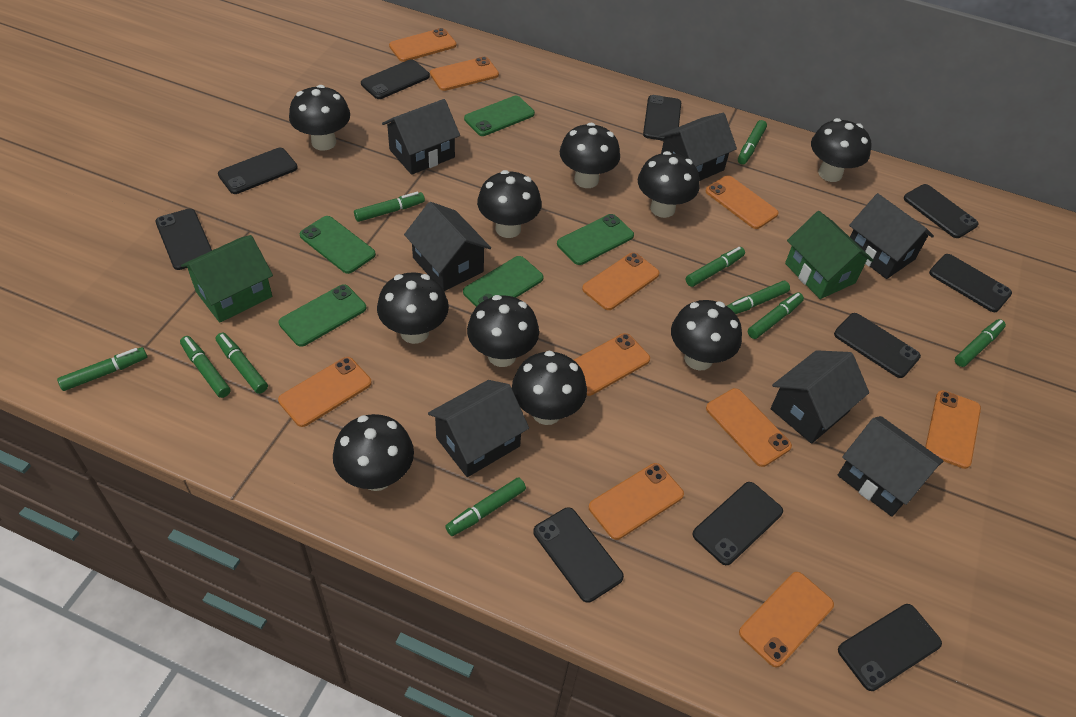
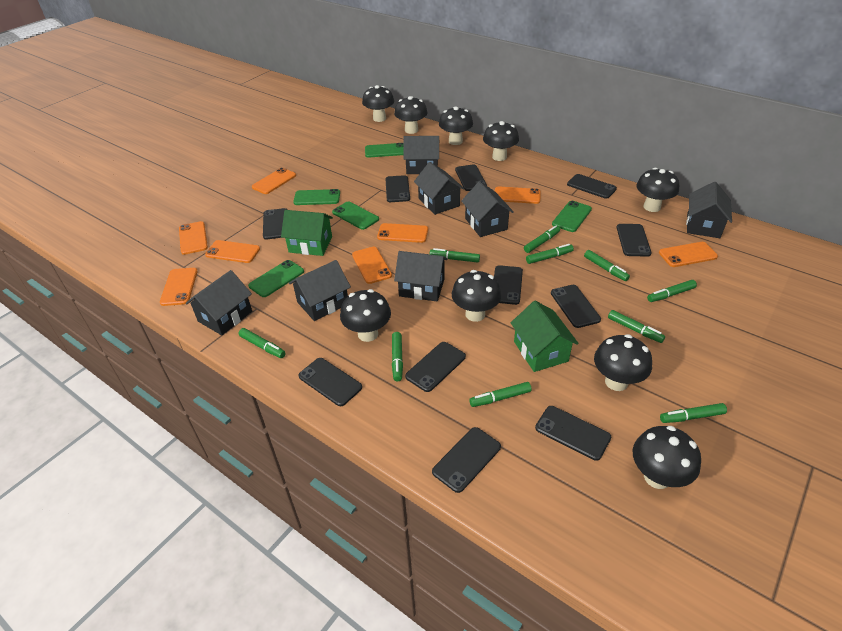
black mushroom: 10 -> 9
black phone: 10 -> 11
orange phone: 10 -> 8

